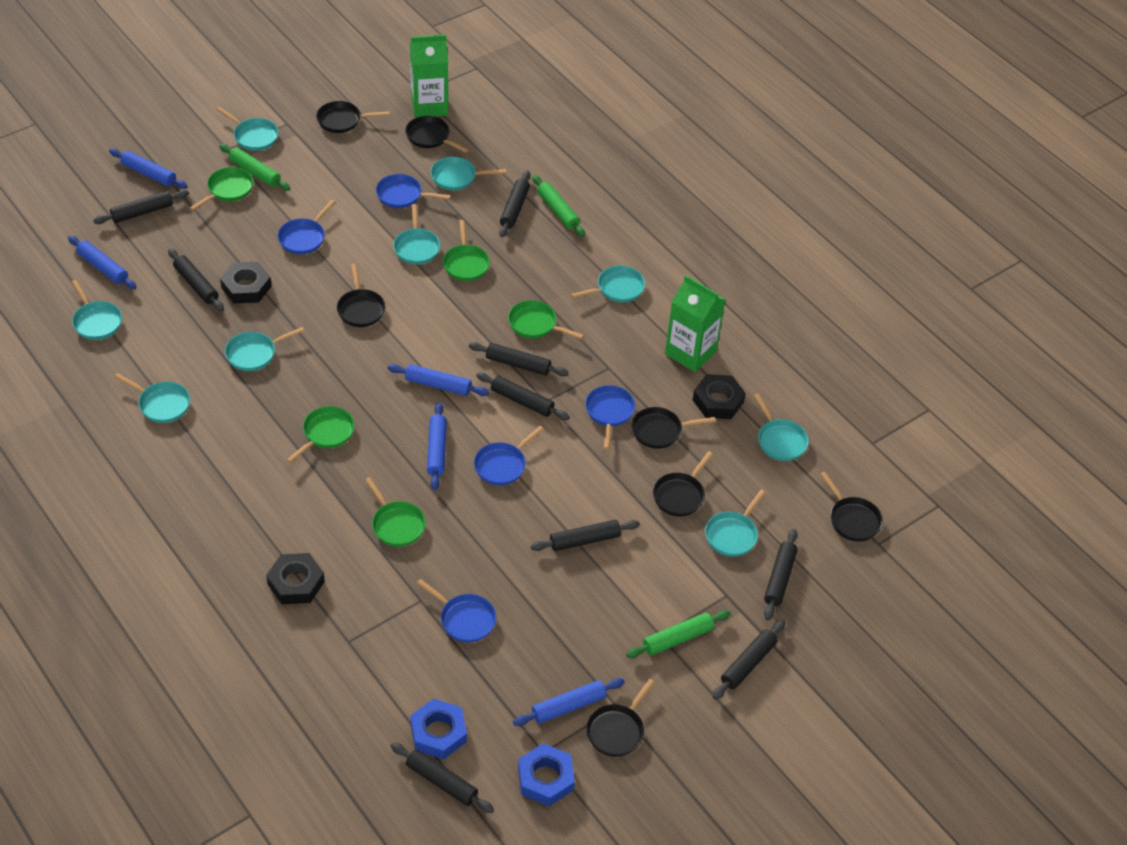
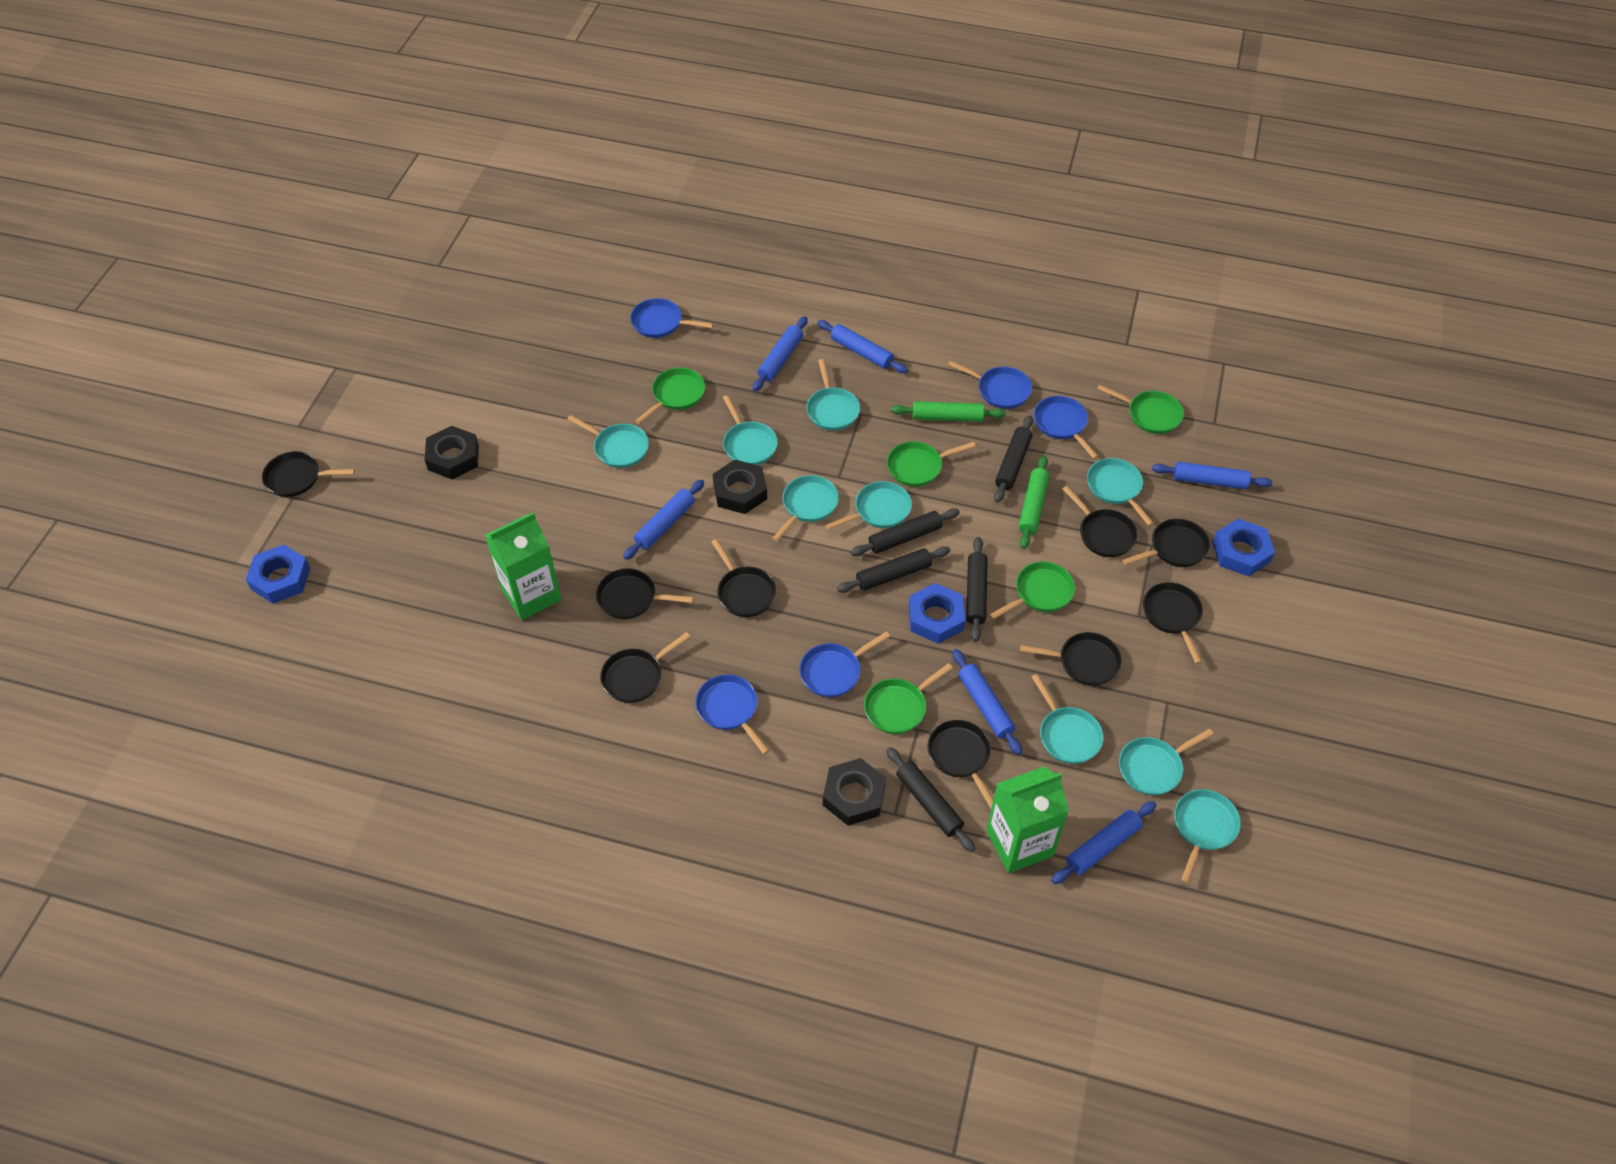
black pan: 7 -> 9
black rolling pin: 9 -> 5
blue nut: 2 -> 3
blue rolling pin: 5 -> 6
green rolling pin: 3 -> 2

